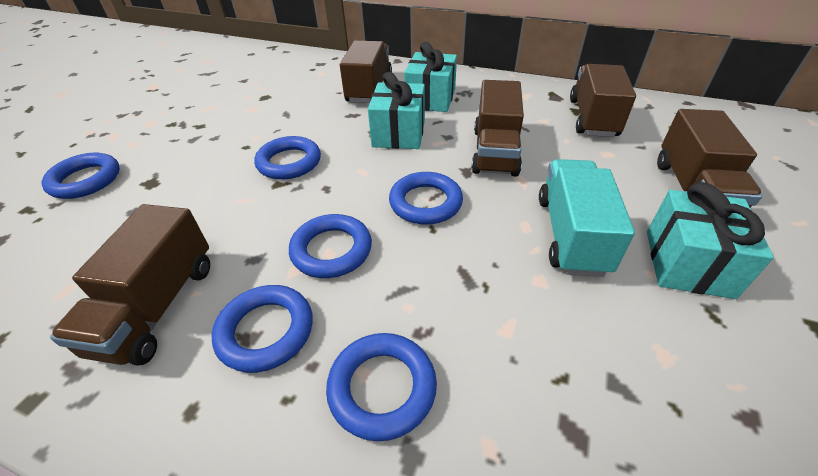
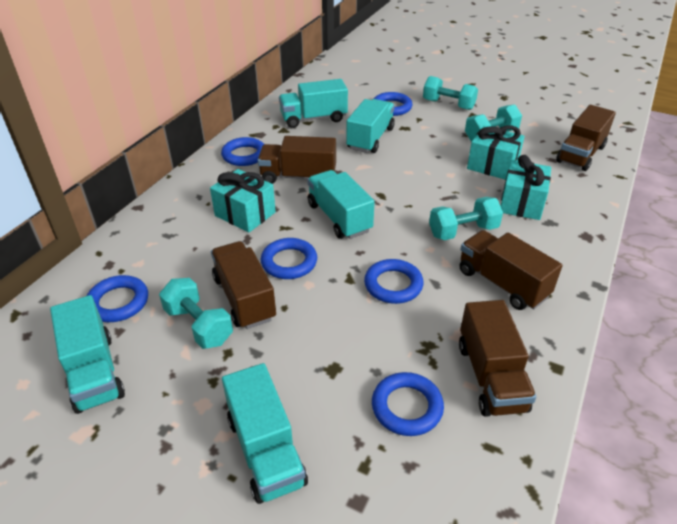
turquoise dumbbell: 0 -> 4
turquoise truck: 1 -> 5

